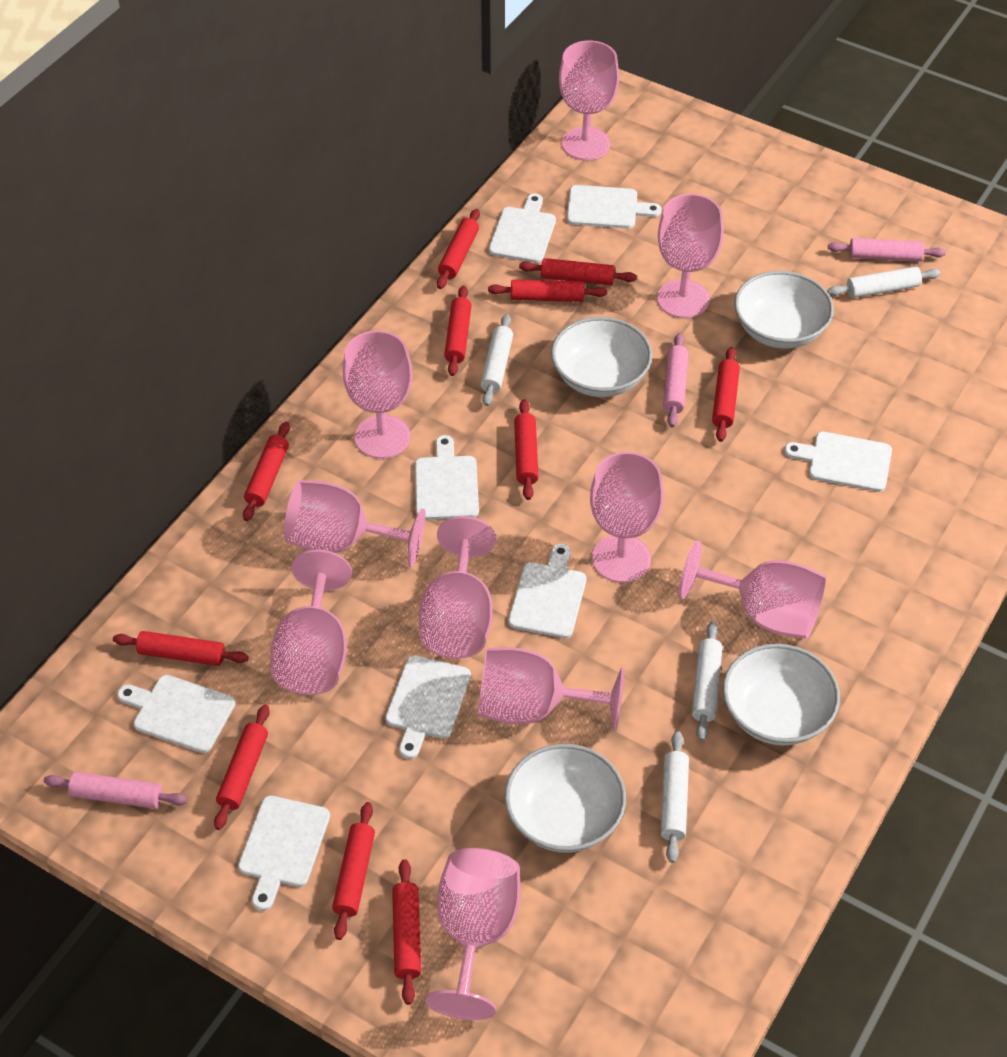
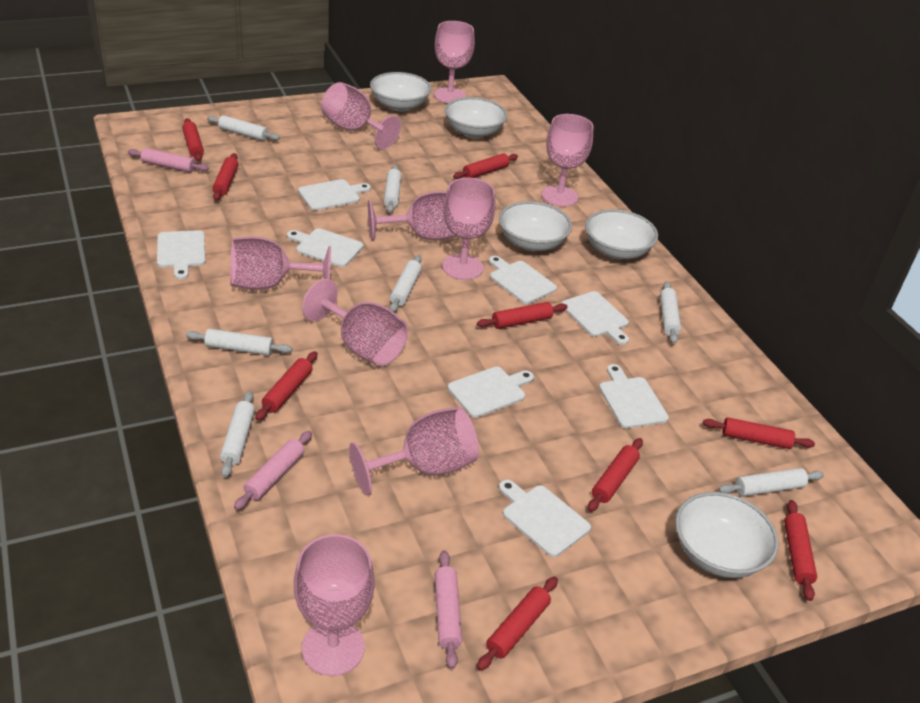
pink goblet: 10 -> 9
red rolling pin: 11 -> 9
white bowl: 4 -> 5
white rolling pin: 4 -> 7

